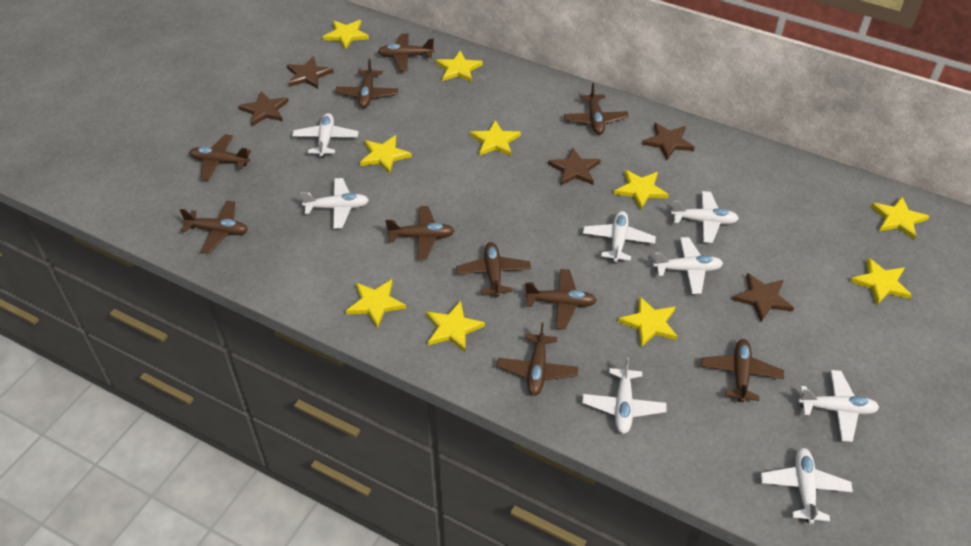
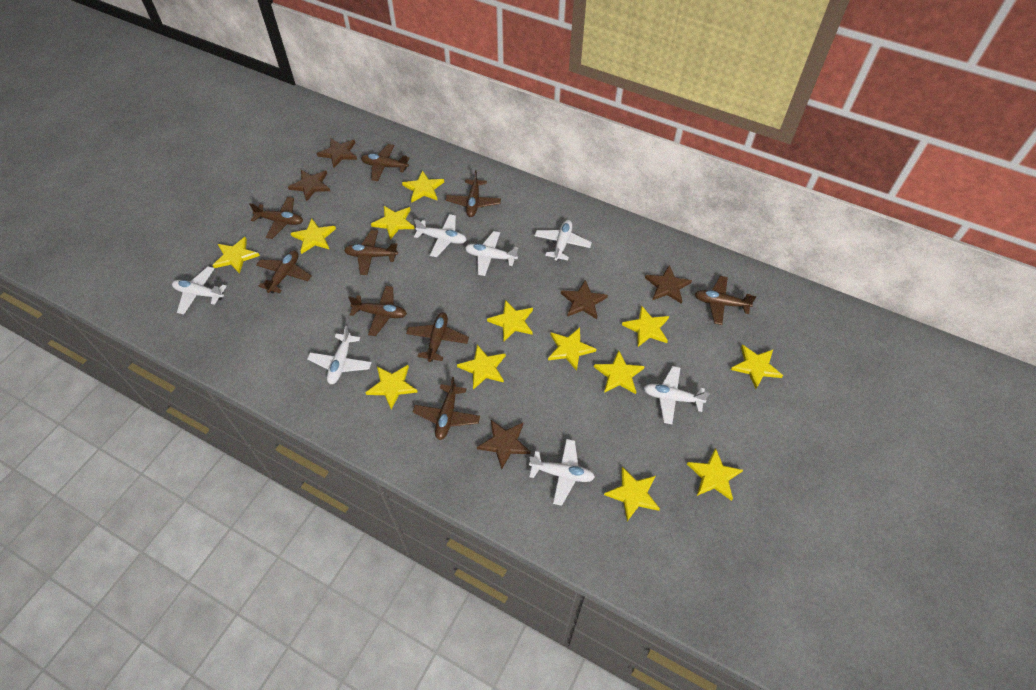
brown plane: 10 -> 9
white plane: 8 -> 7
yellow star: 10 -> 13

